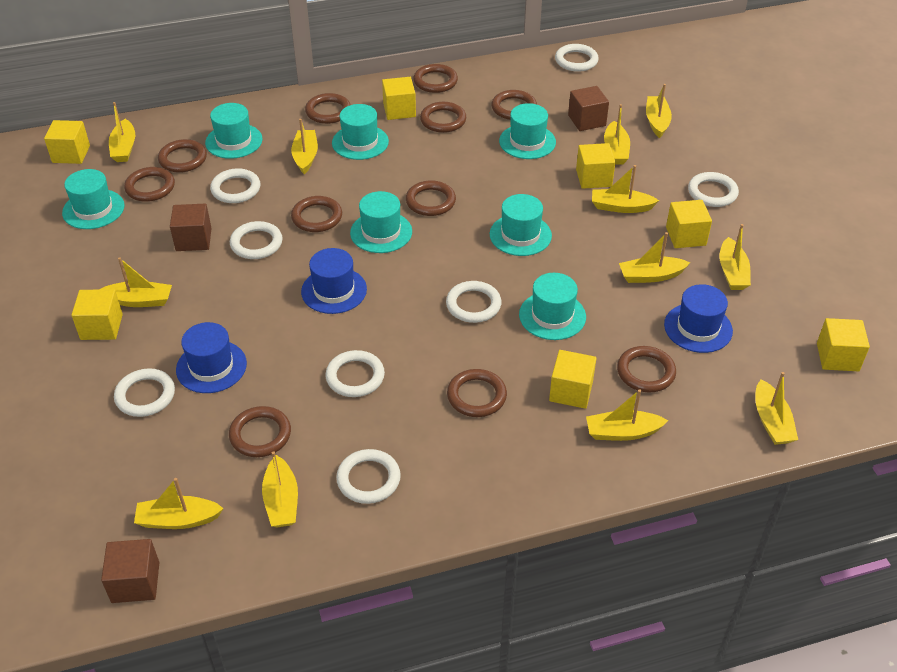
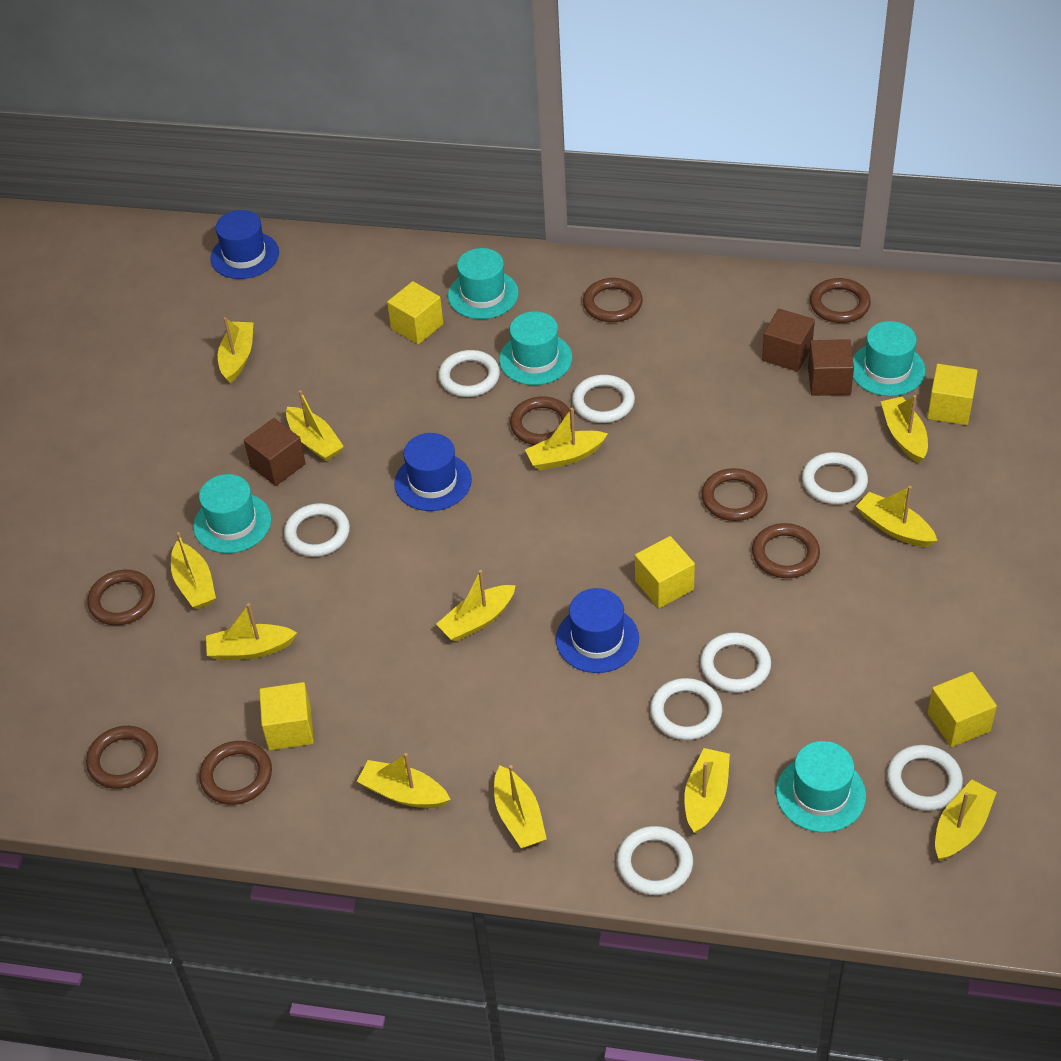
brown ring: 11 -> 8
turquoise hat: 7 -> 5
yellow cube: 7 -> 5

